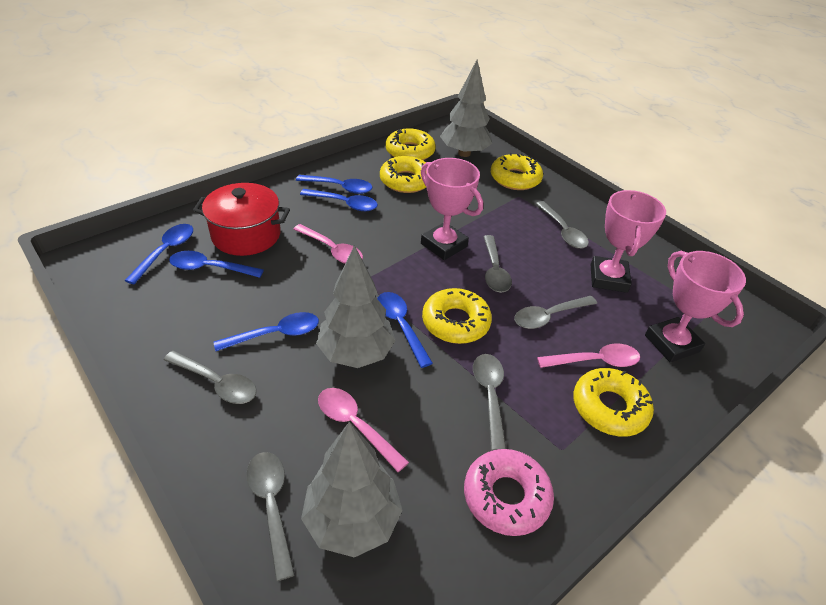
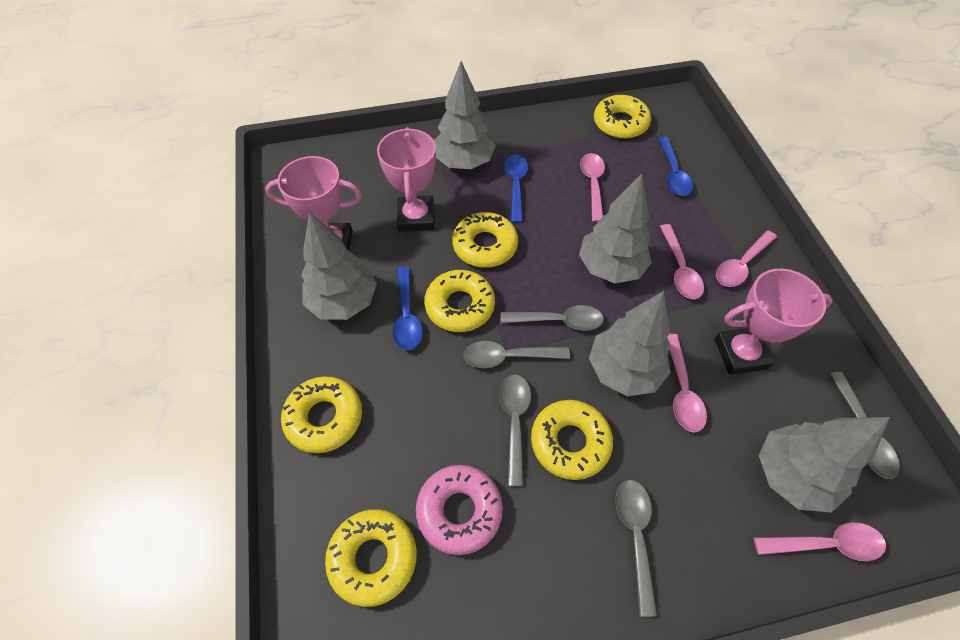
blue spoon: 6 -> 3
grey spoon: 6 -> 5
grey tree: 3 -> 5
pink spoon: 3 -> 5
red pot: 1 -> 0
yellow donut: 5 -> 6

